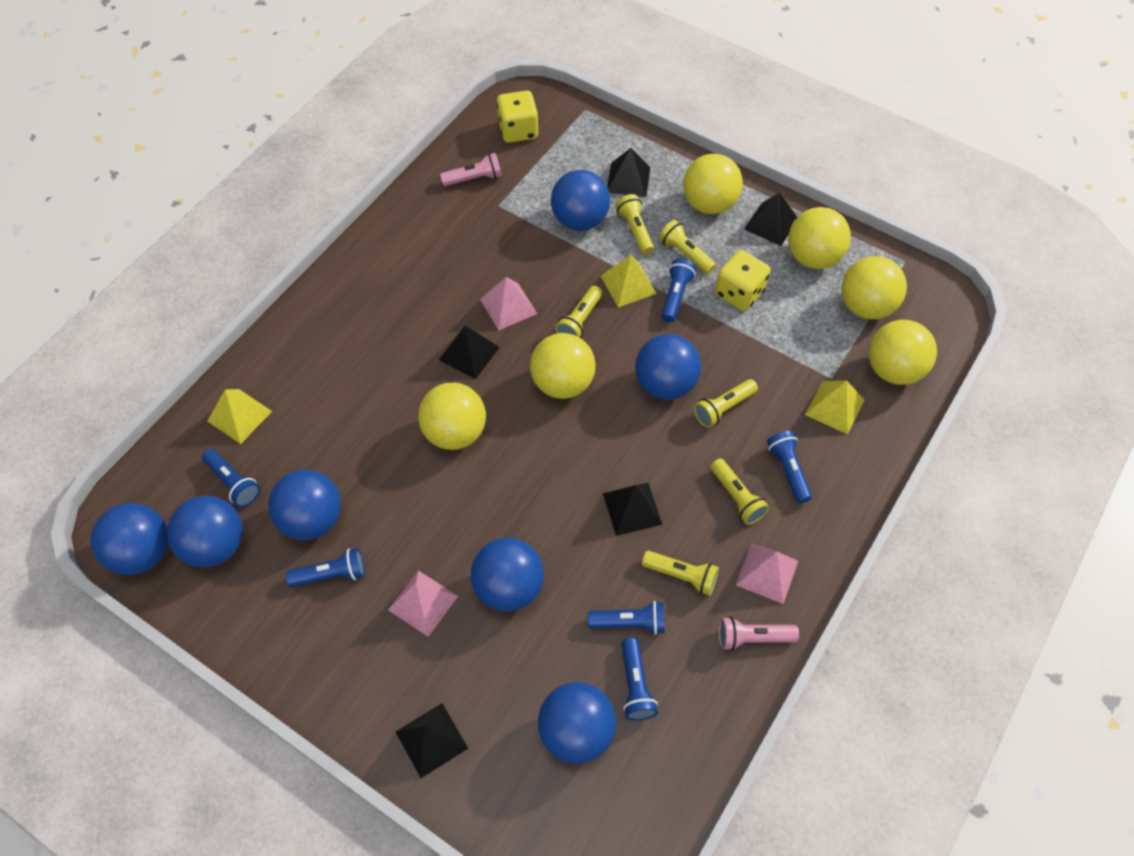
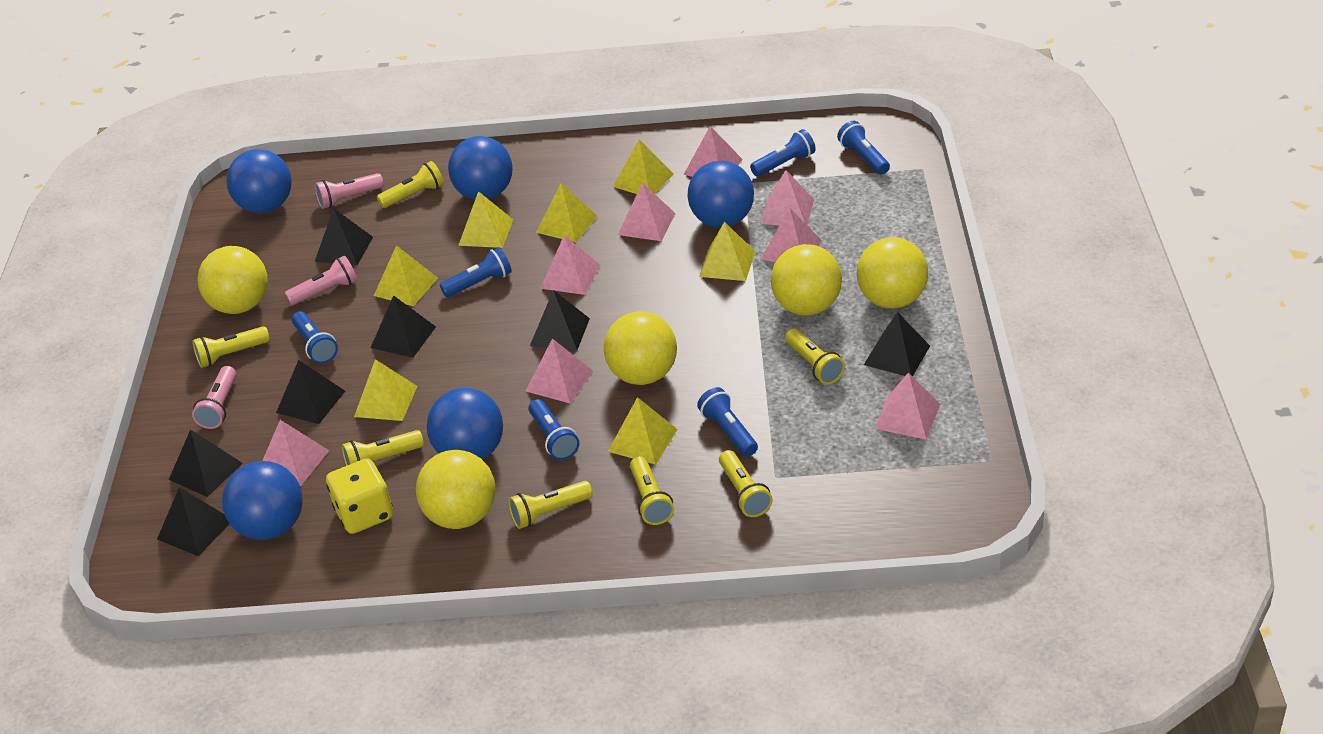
black pyramid: 5 -> 7
blue ball: 7 -> 5
pink flashlight: 2 -> 3
pink pyramid: 3 -> 8
yellow ball: 6 -> 5
yellow dice: 2 -> 1
yellow flashlight: 6 -> 7
yellow pyramid: 3 -> 7

